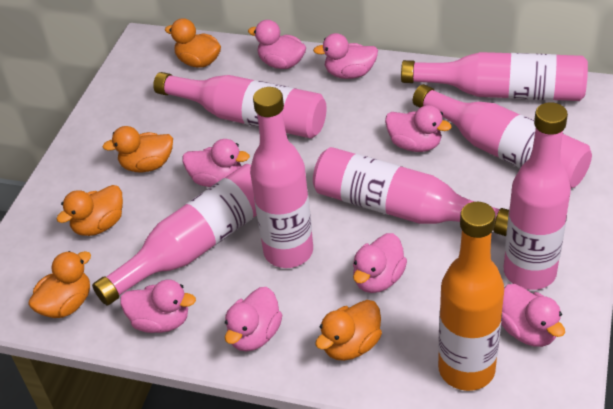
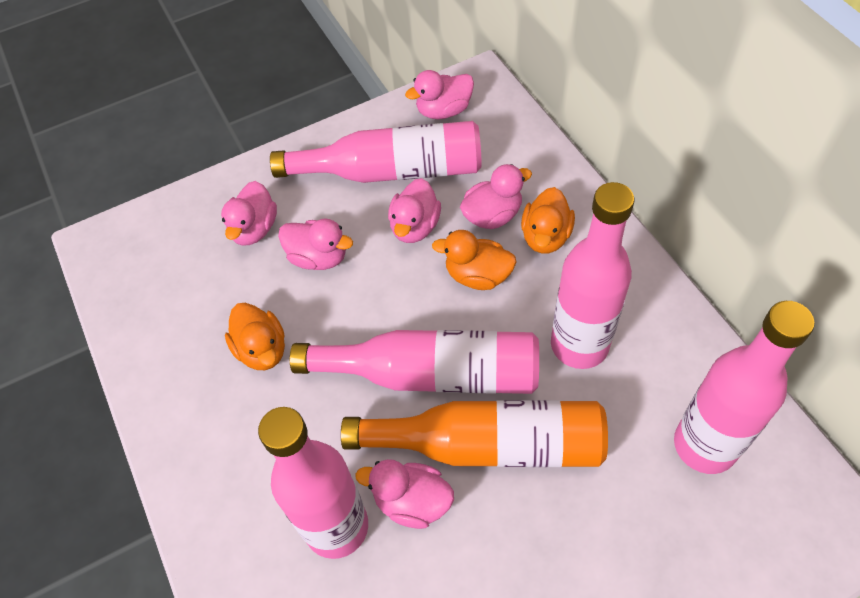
orange duck: 5 -> 3
pink bottle: 7 -> 5
pink duck: 8 -> 6

